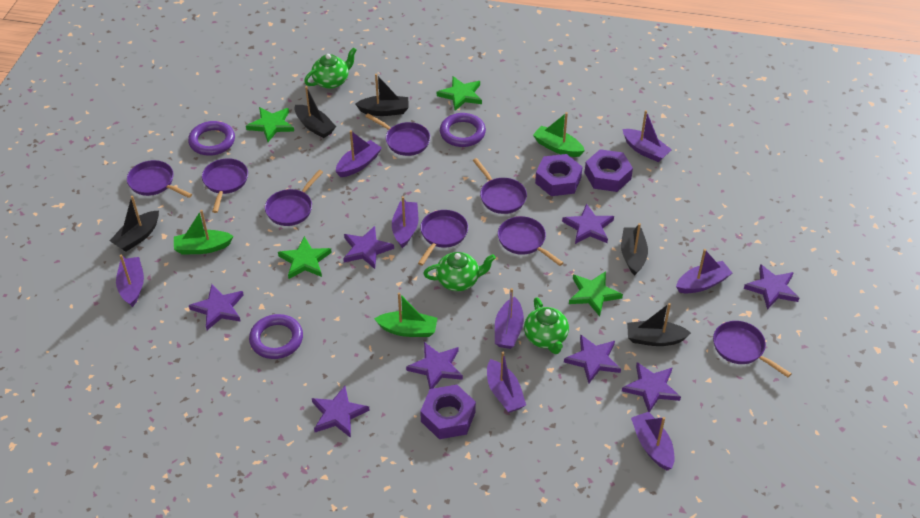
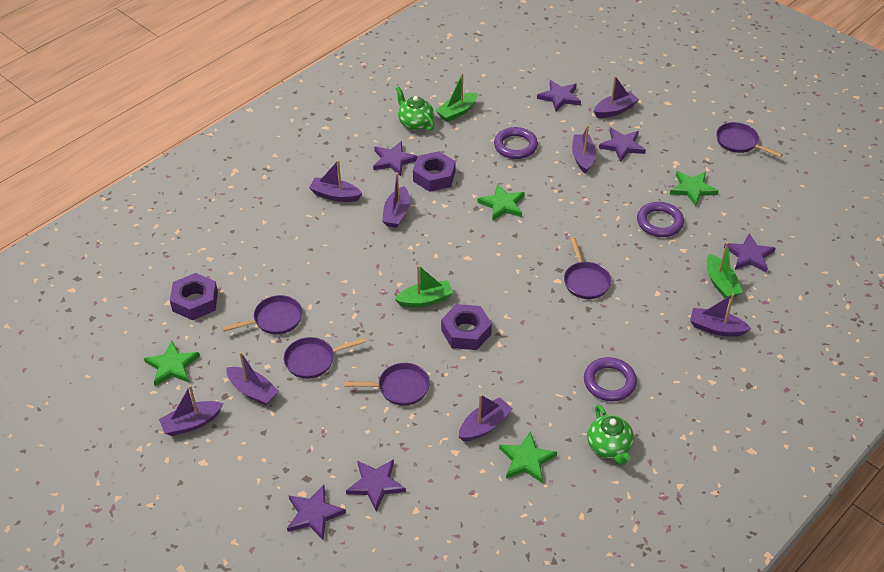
black boat: 5 -> 0
green teapot: 3 -> 2
purple pan: 8 -> 5
purple star: 8 -> 6

